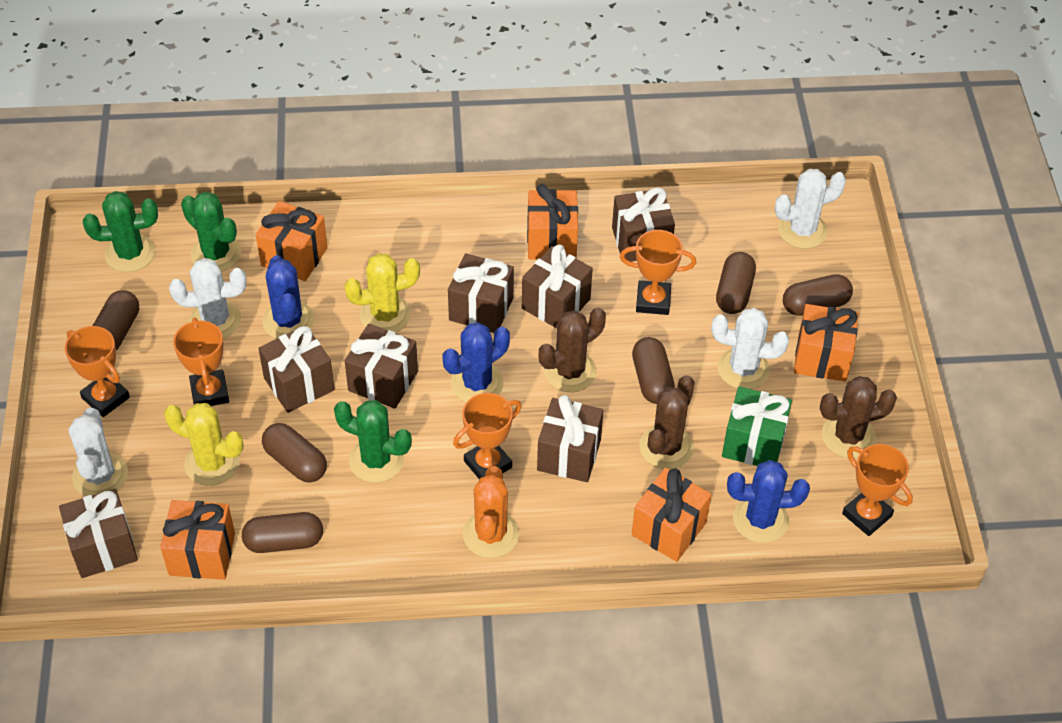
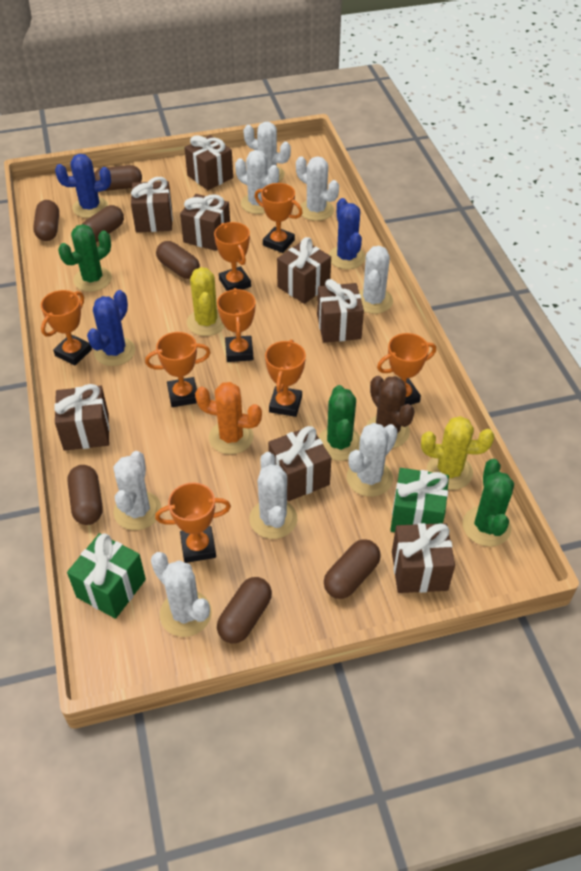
brown cactus: 3 -> 1
brown capsule: 6 -> 7
brown gift: 7 -> 8
green gift: 1 -> 2
orange gift: 5 -> 0
orange trophy: 5 -> 8
white cactus: 4 -> 8

